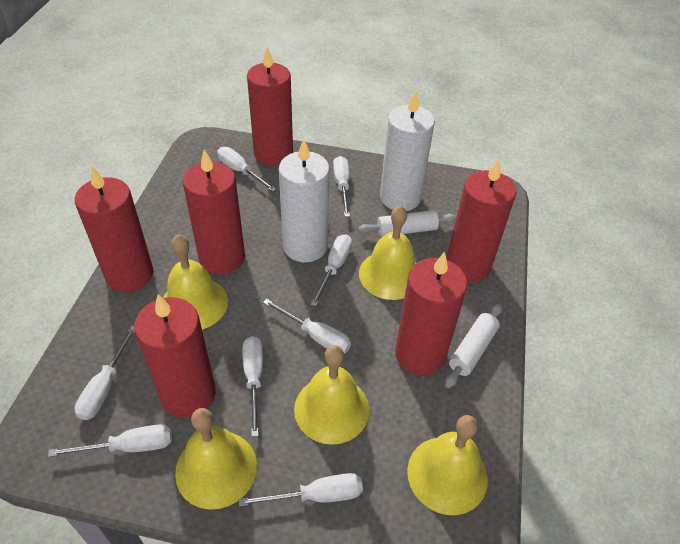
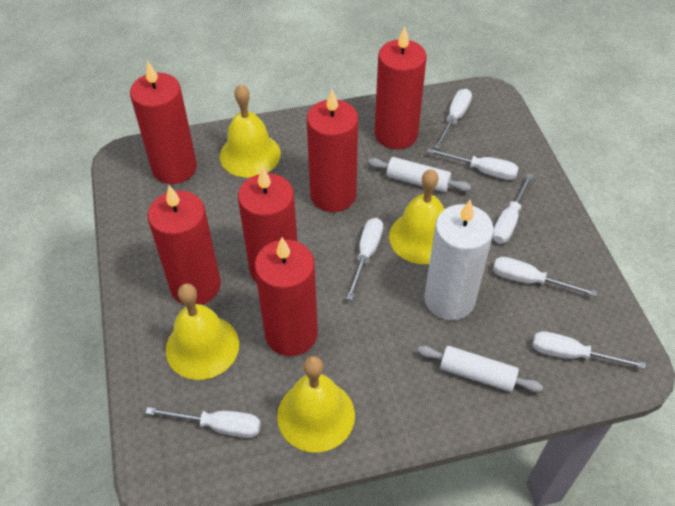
white candle: 2 -> 1
white screwdriver: 8 -> 7
yellow bell: 5 -> 4

